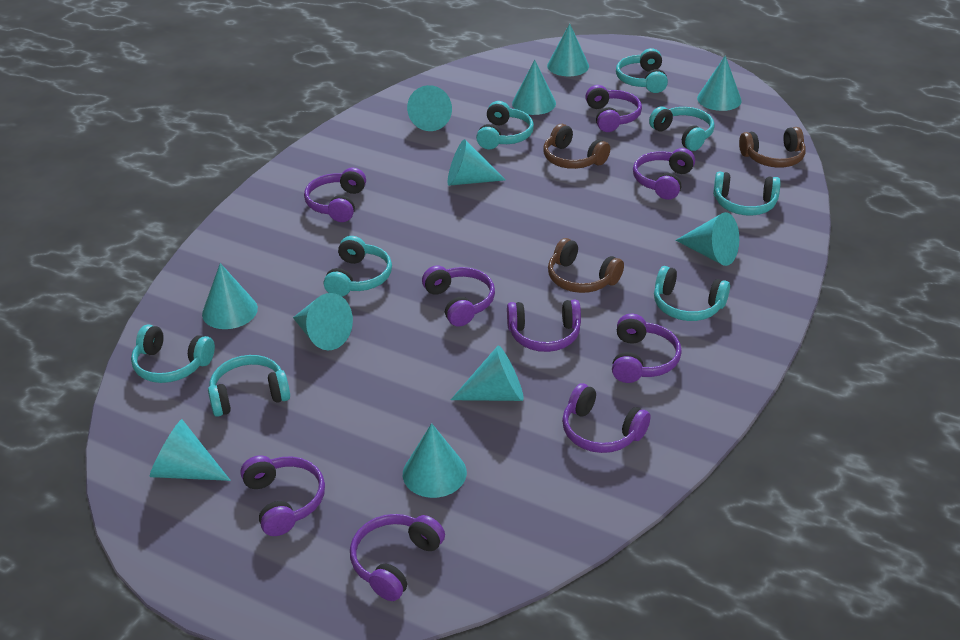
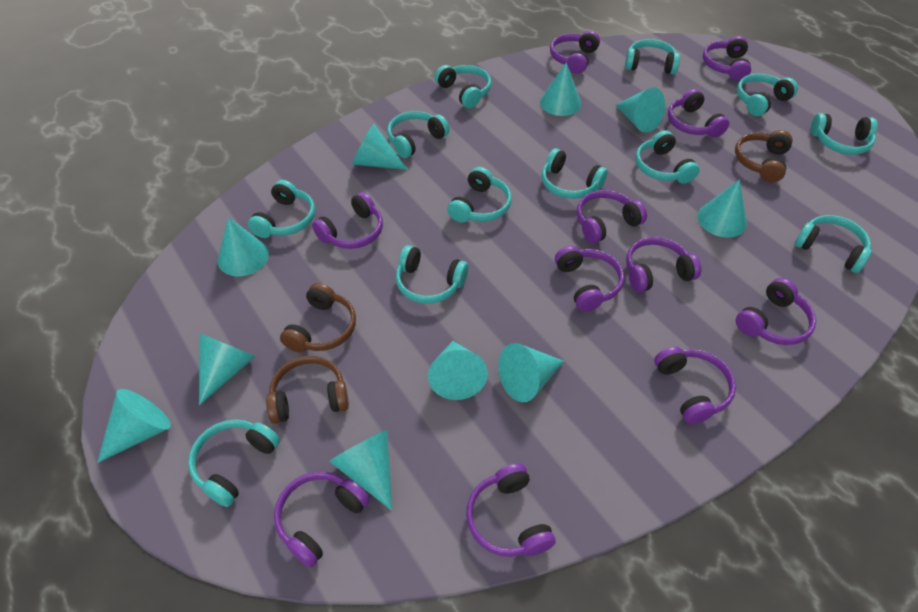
purple headphones: 9 -> 11
turquoise cone: 11 -> 10
turquoise headphones: 8 -> 12

